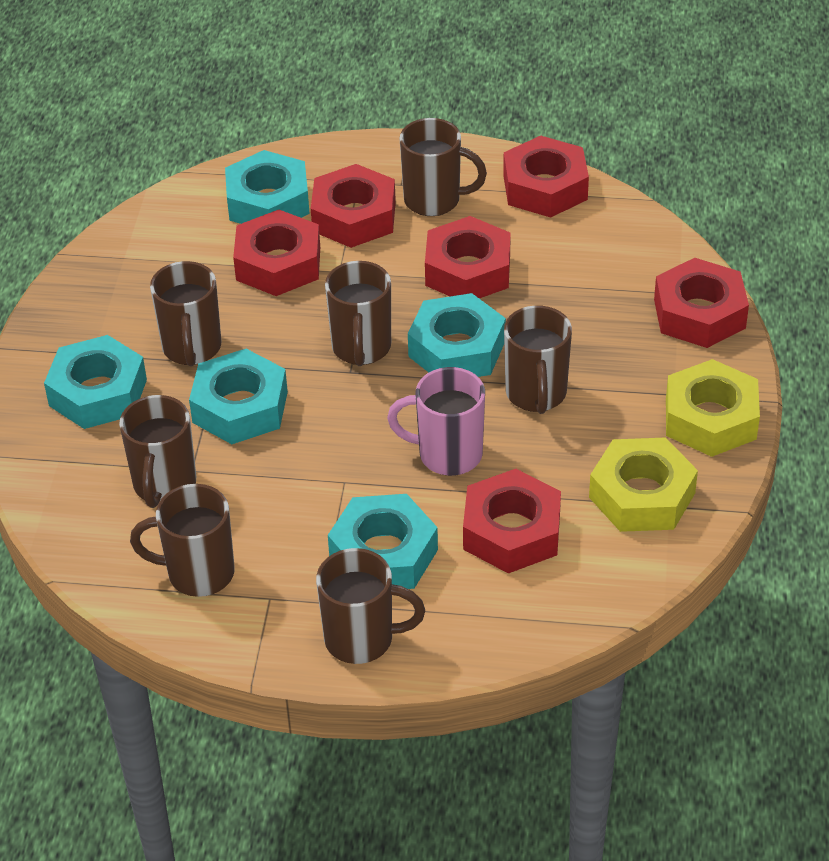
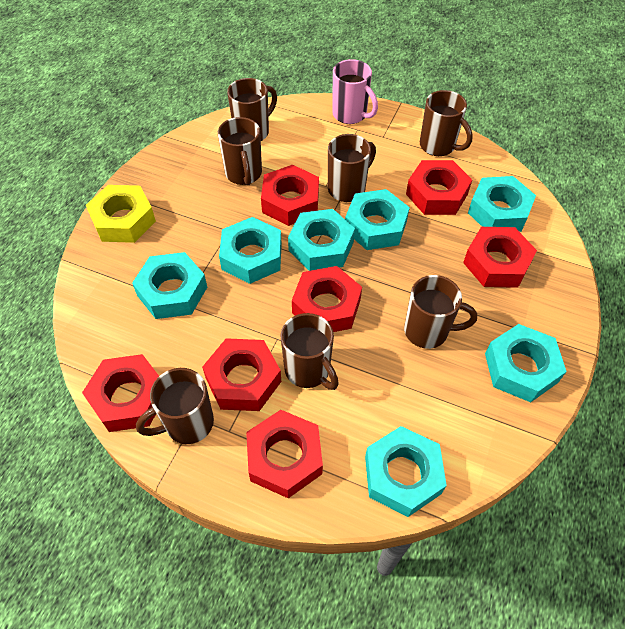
red nut: 6 -> 7
turquoise nut: 5 -> 7
yellow nut: 2 -> 1

